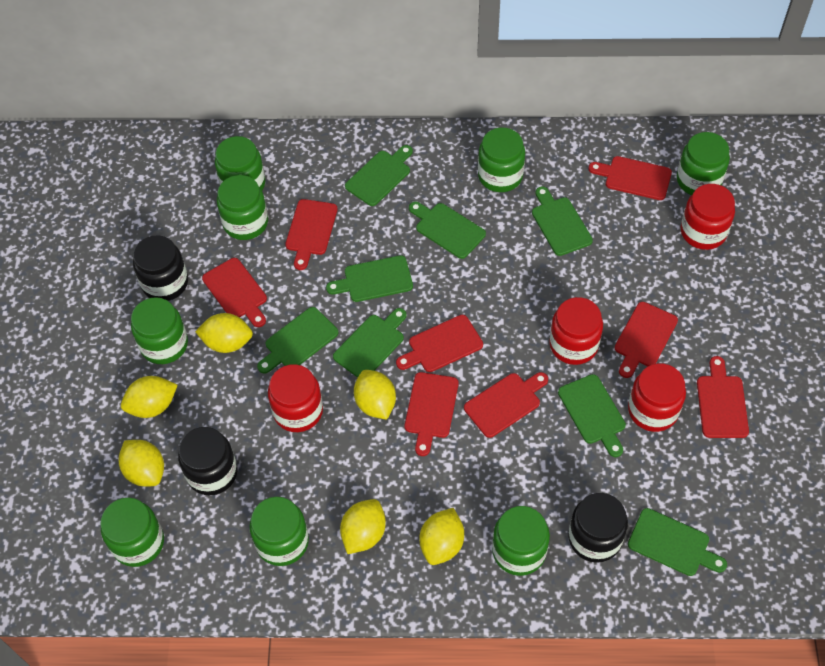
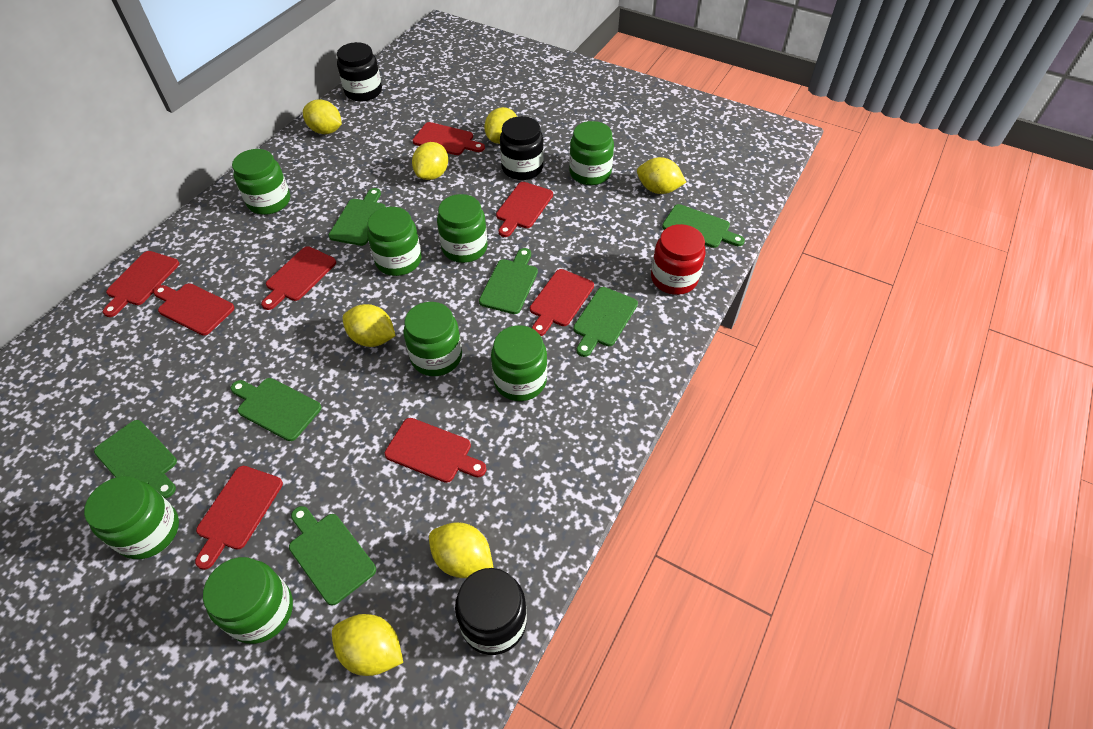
green cutting board: 8 -> 7
red jar: 4 -> 1
yellow lemon: 6 -> 7

